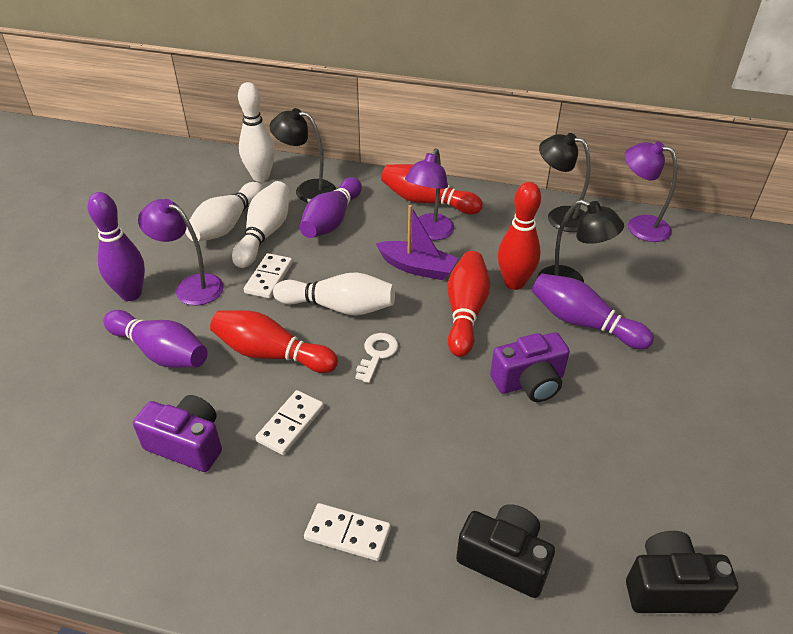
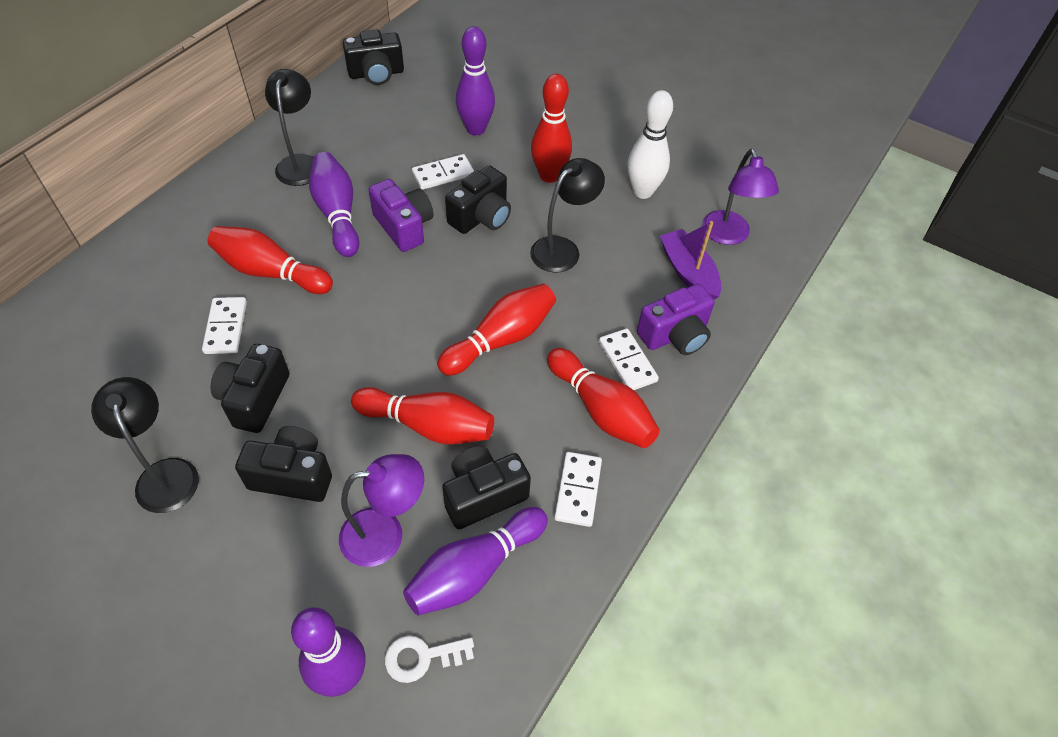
black camera: 2 -> 5
purple lamp: 3 -> 2
red bowling pin: 4 -> 5
white bowling pin: 4 -> 1
white domino: 3 -> 4

